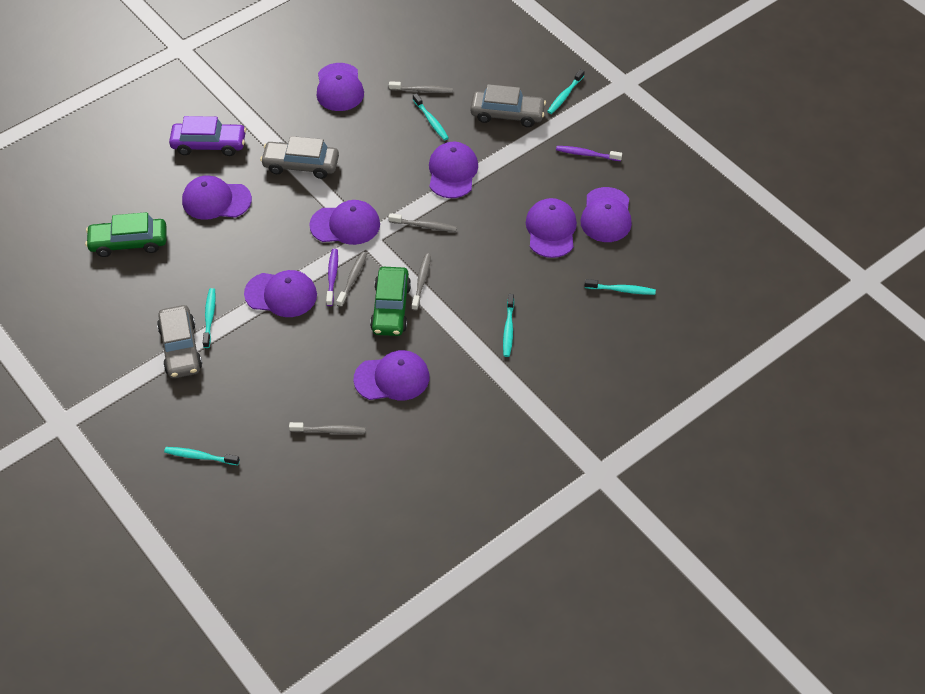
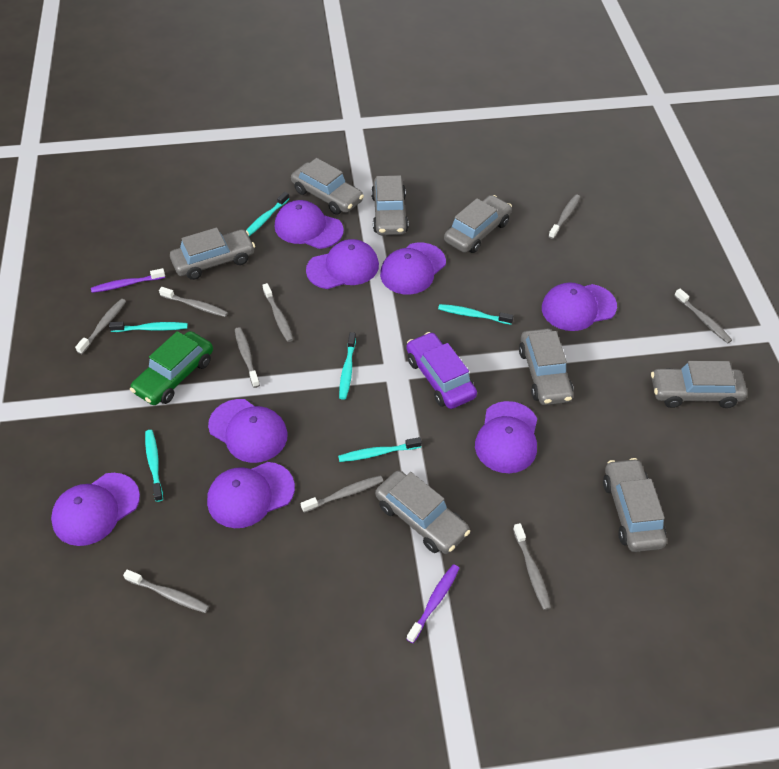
green car: 2 -> 1
grey car: 3 -> 8
grey toothbrush: 5 -> 9

